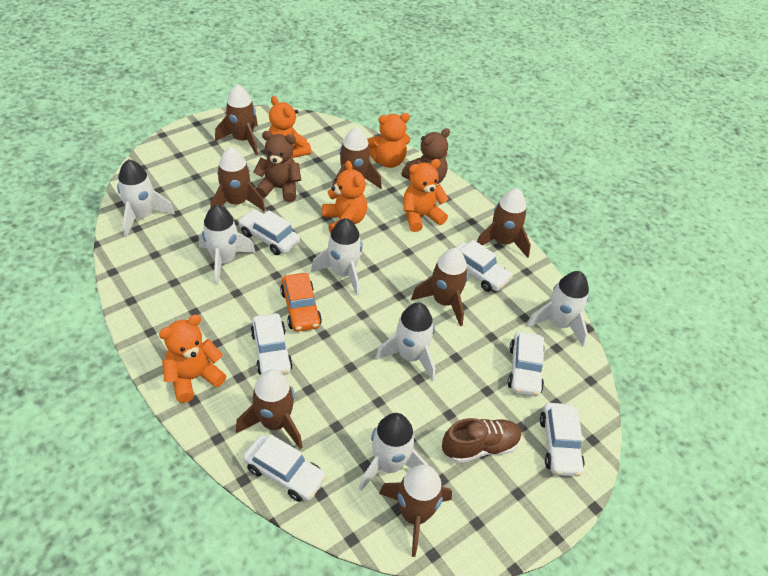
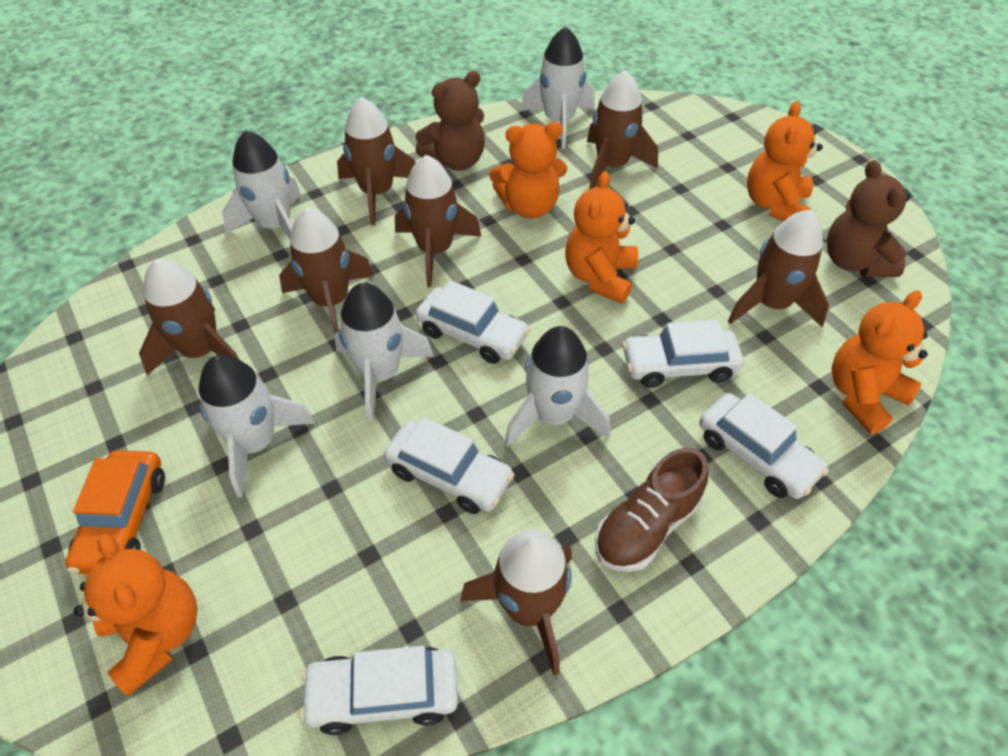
white car: 6 -> 5
white rocket: 6 -> 5

